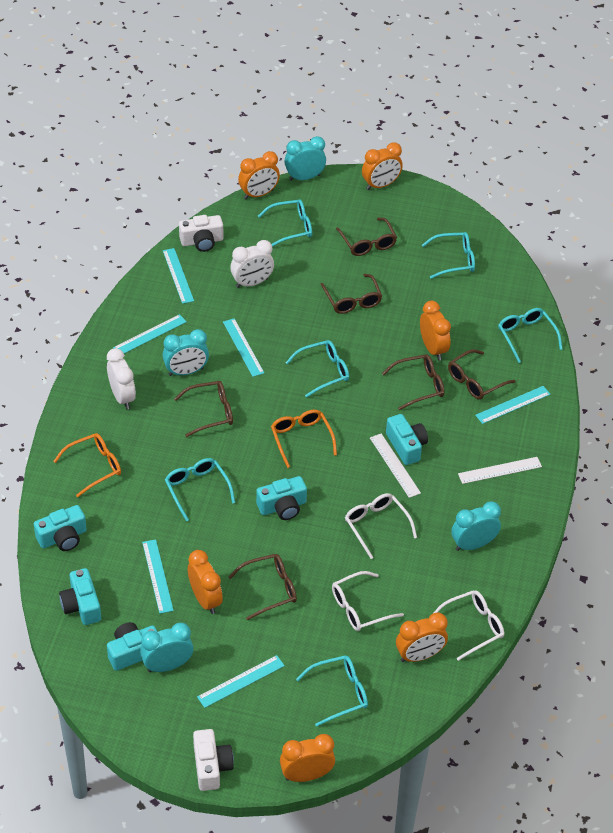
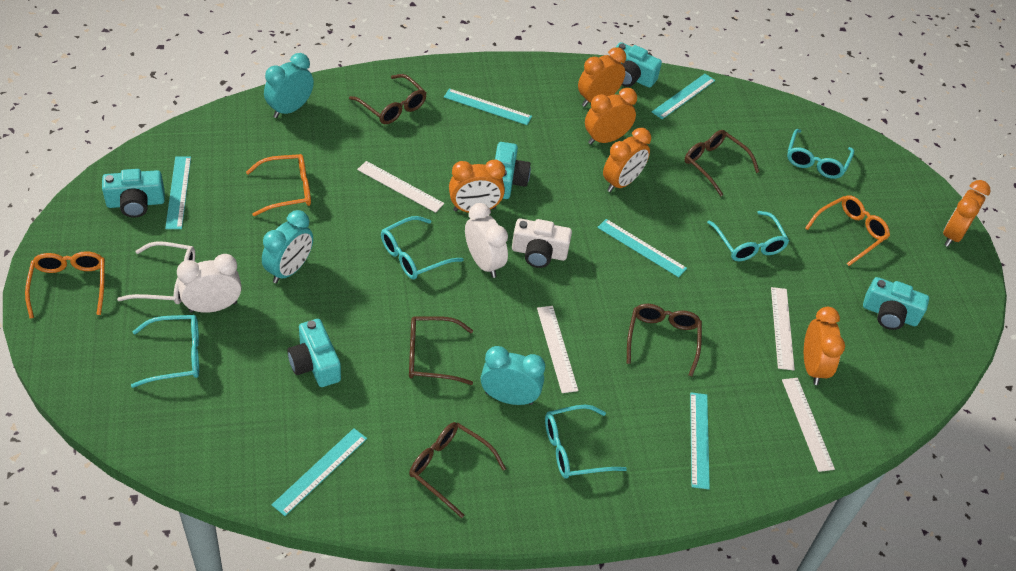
brown glasses: 6 -> 5
orange glasses: 2 -> 3
turquoise clock: 4 -> 3
turquoise glasses: 6 -> 5
white camera: 2 -> 1
white glasses: 3 -> 1
white ruler: 2 -> 4

